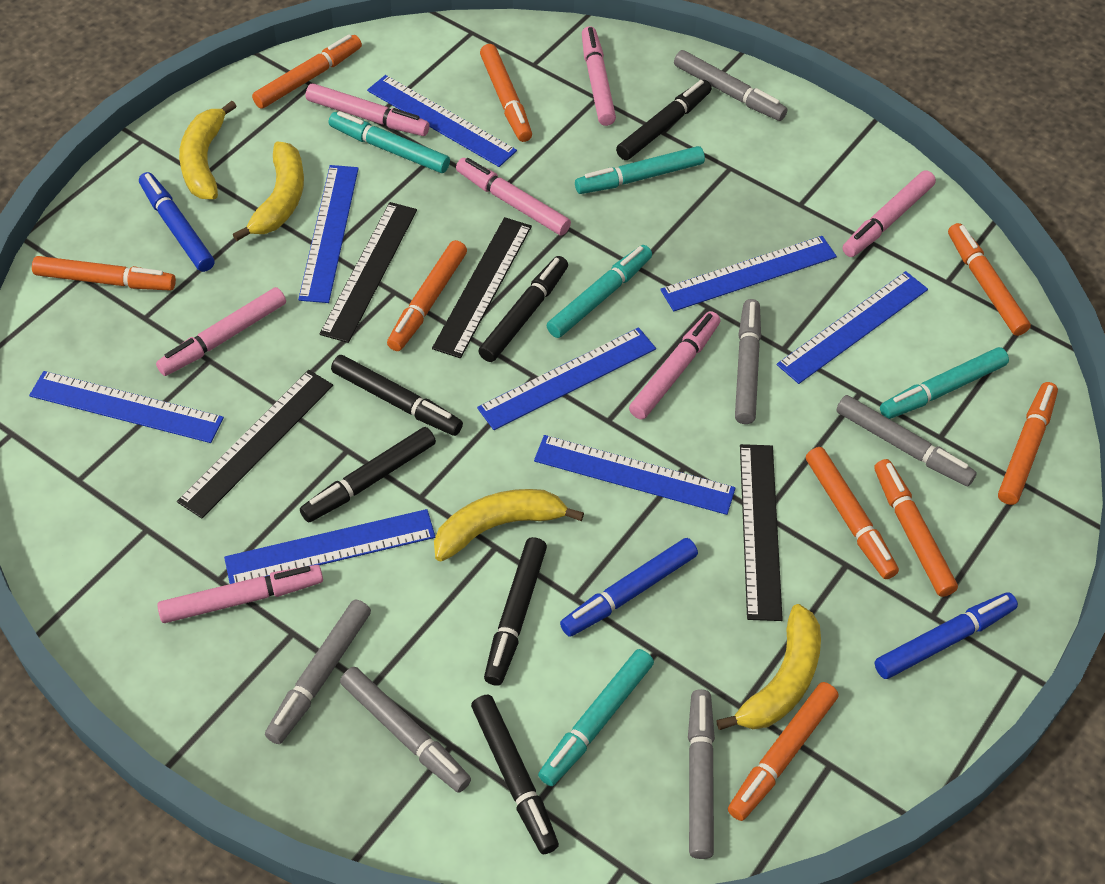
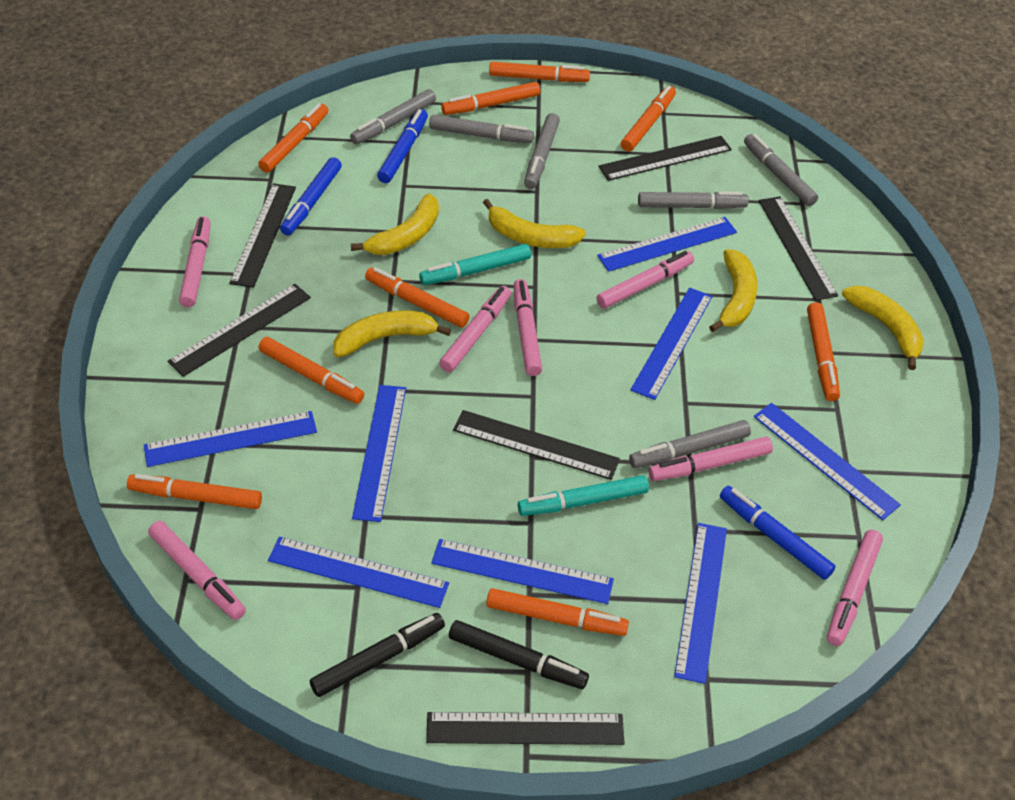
black marker: 6 -> 2
black ruler: 4 -> 6
turquoise marker: 5 -> 2
yellow banana: 4 -> 5

